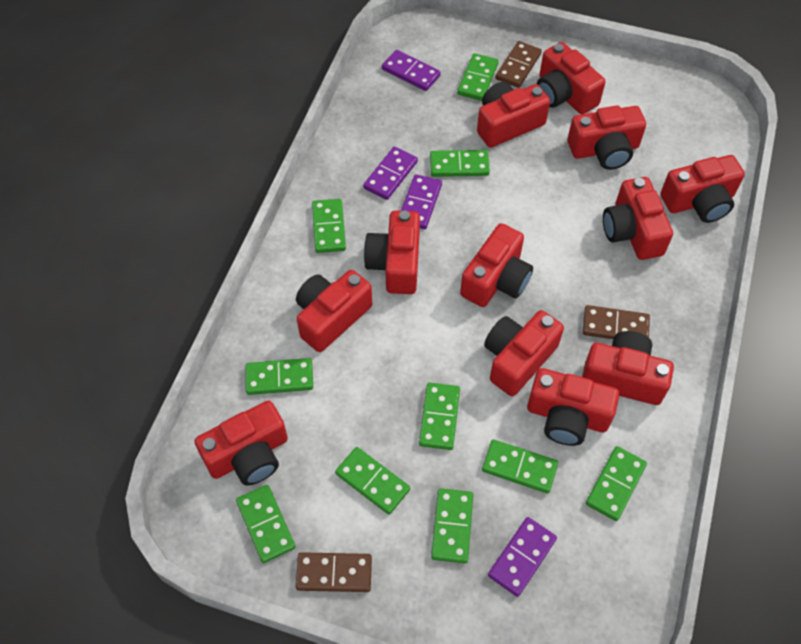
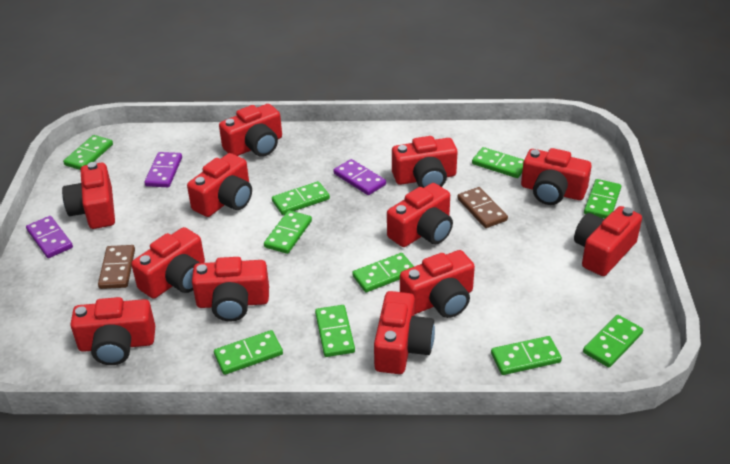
brown domino: 3 -> 2
purple domino: 4 -> 3

